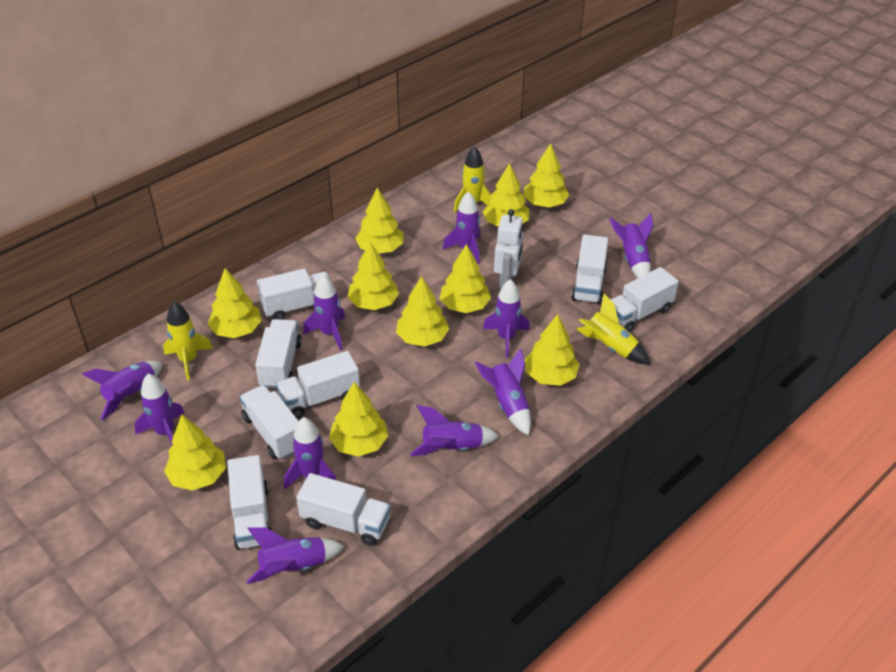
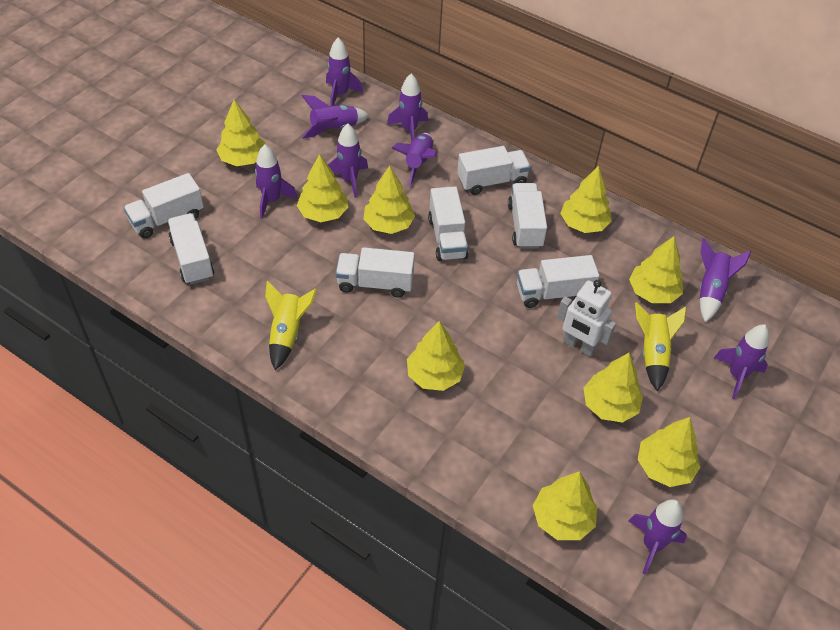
purple rocket: 10 -> 9
white truck: 8 -> 7
yellow rocket: 3 -> 2
yellow tree: 10 -> 9

